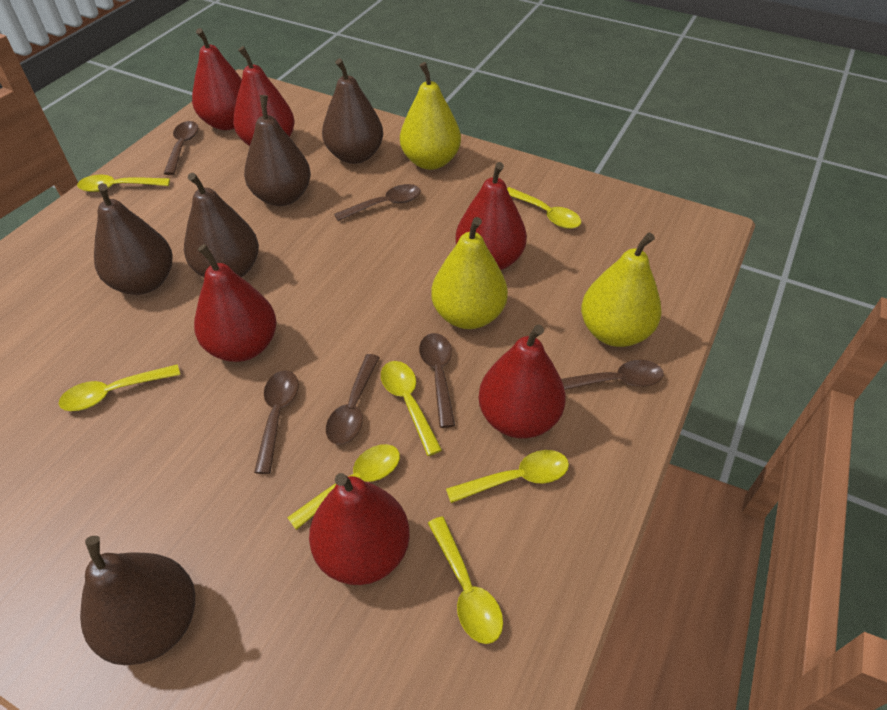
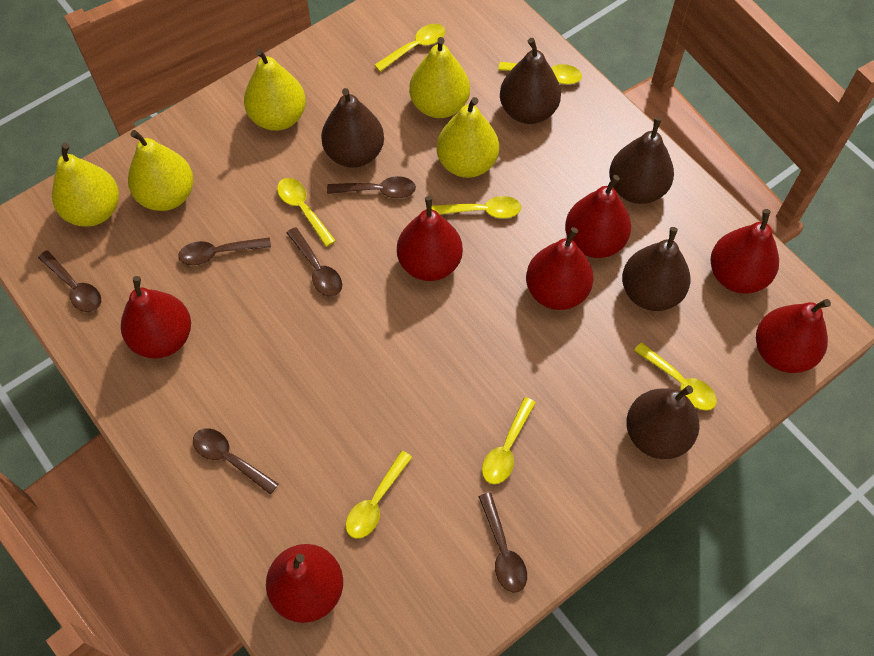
red pear: 6 -> 7
yellow pear: 3 -> 5

